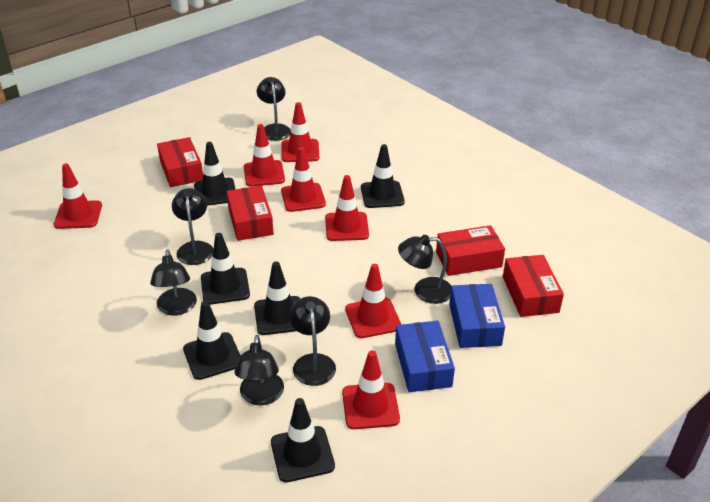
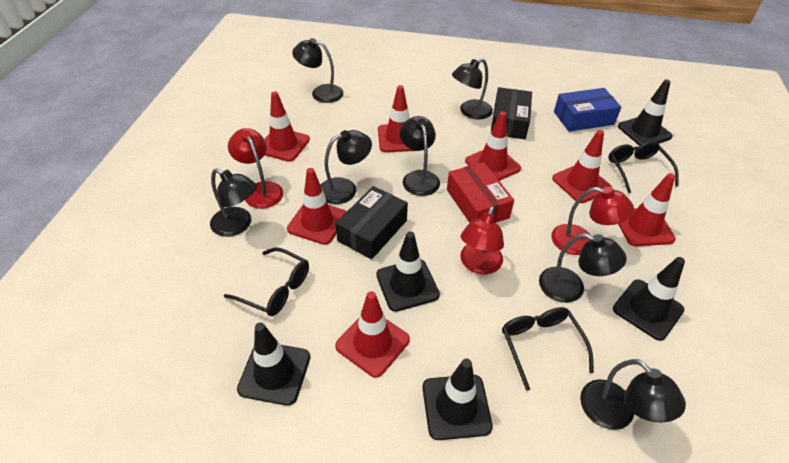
black box: 0 -> 2
black glasses: 0 -> 3
black lamp: 6 -> 7
black traffic cone: 6 -> 5
blue box: 2 -> 1
red box: 4 -> 1
red lamp: 0 -> 3

